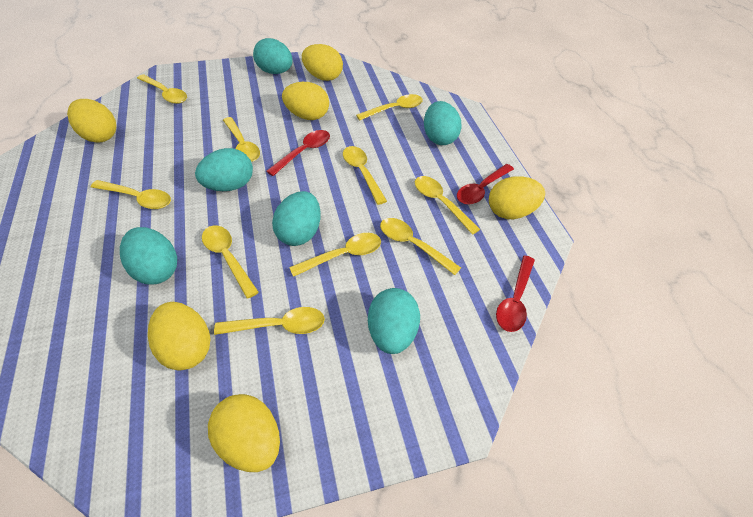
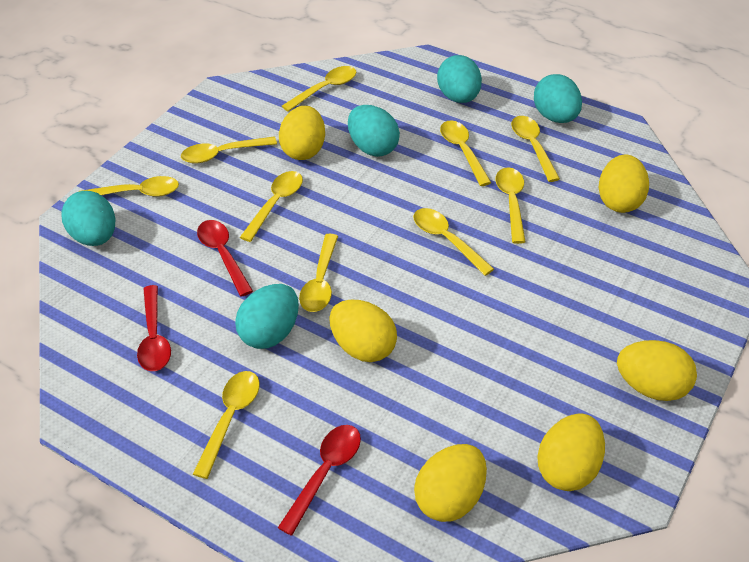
turquoise egg: 6 -> 5

